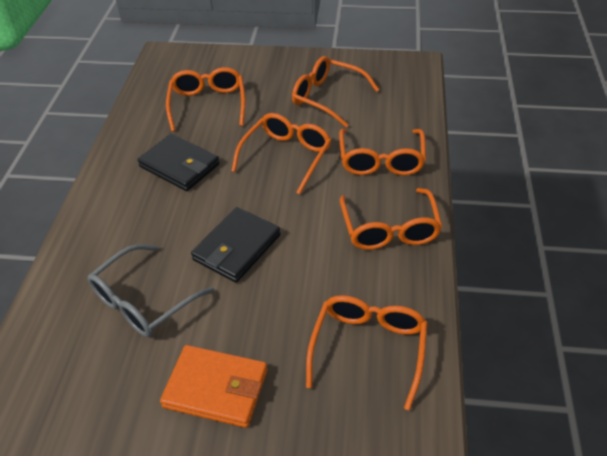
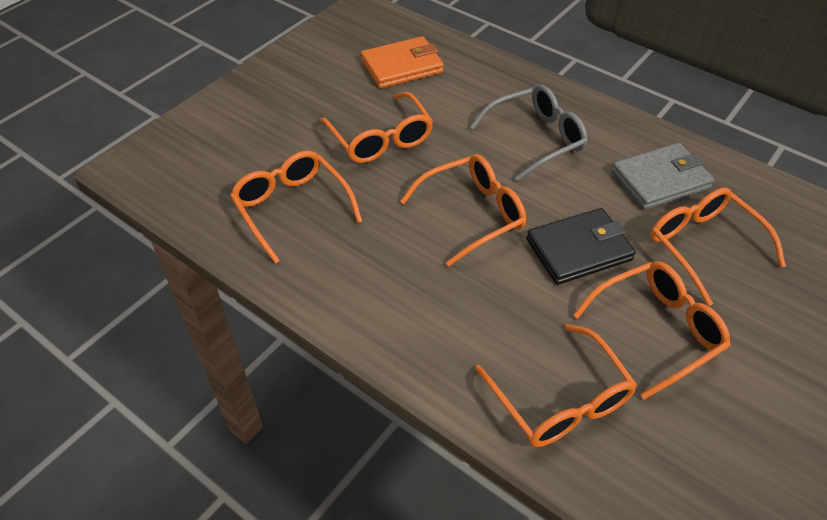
black wallet: 2 -> 1
grey wallet: 0 -> 1

